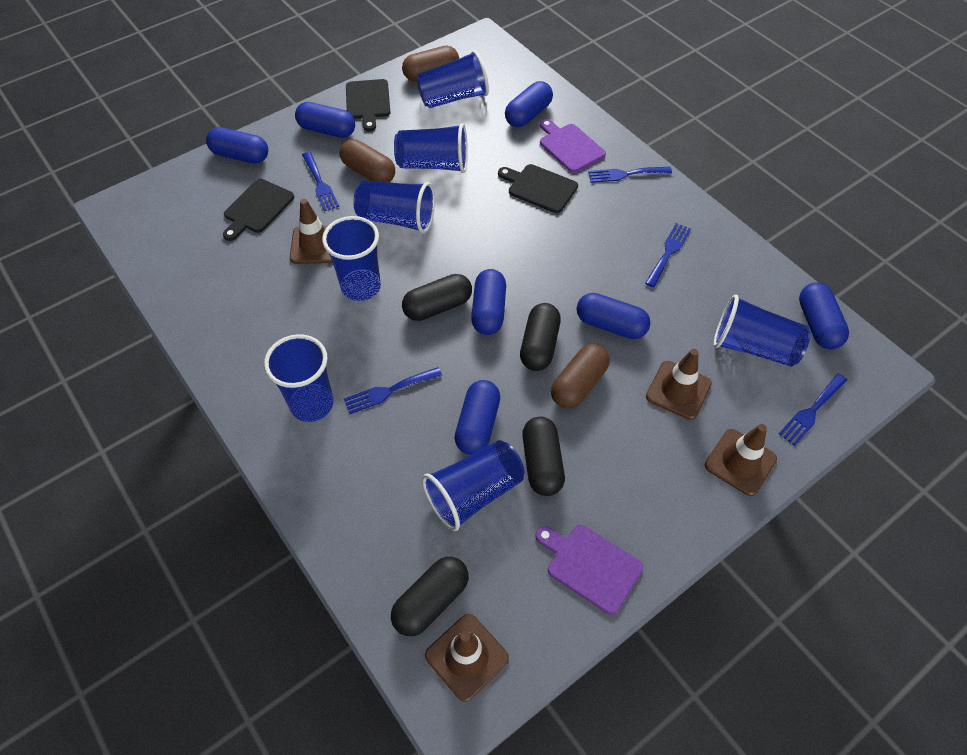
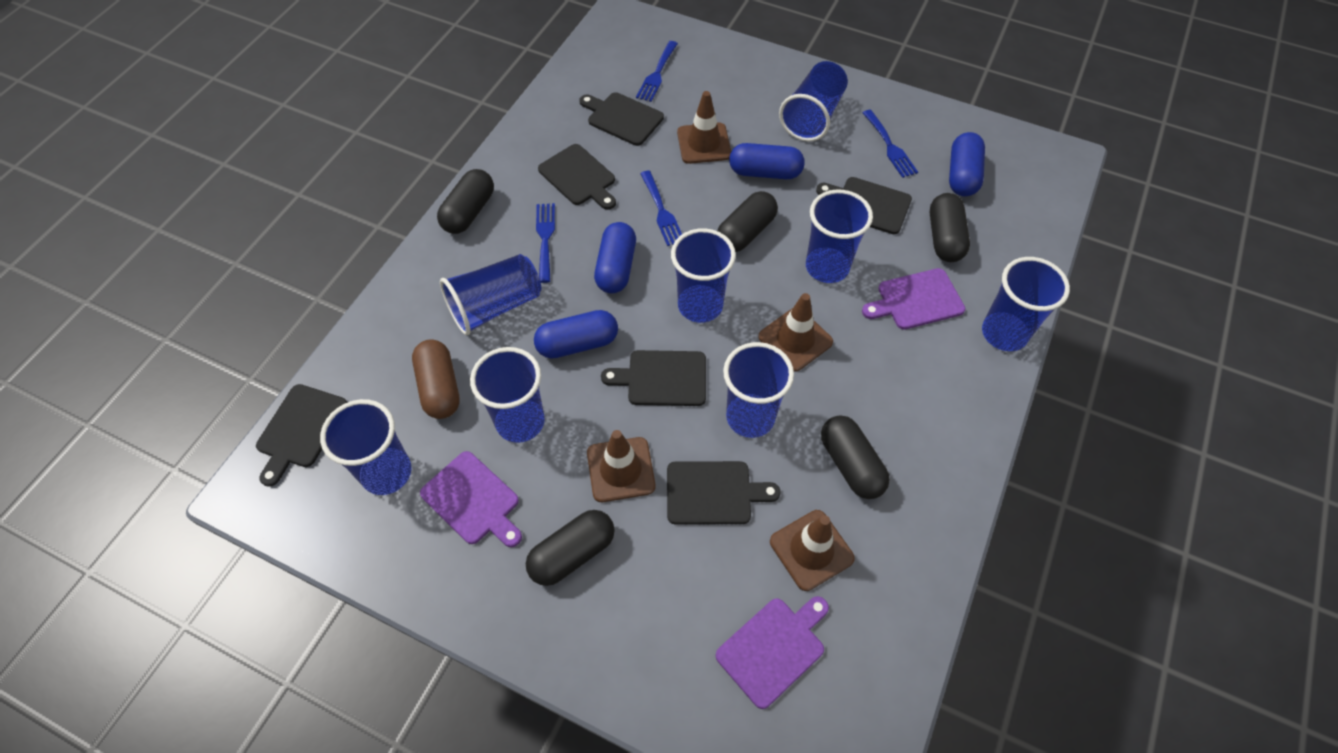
black capsule: 4 -> 5
black cutting board: 3 -> 6
blue capsule: 7 -> 4
blue cup: 7 -> 8
blue fork: 5 -> 4
brown capsule: 3 -> 1
purple cutting board: 2 -> 3

